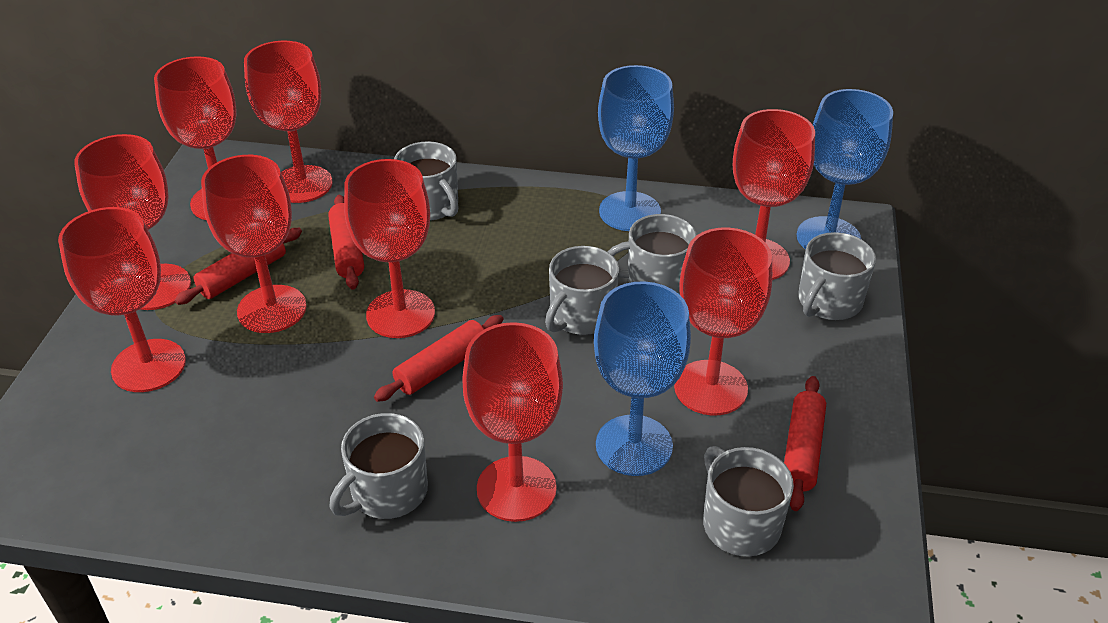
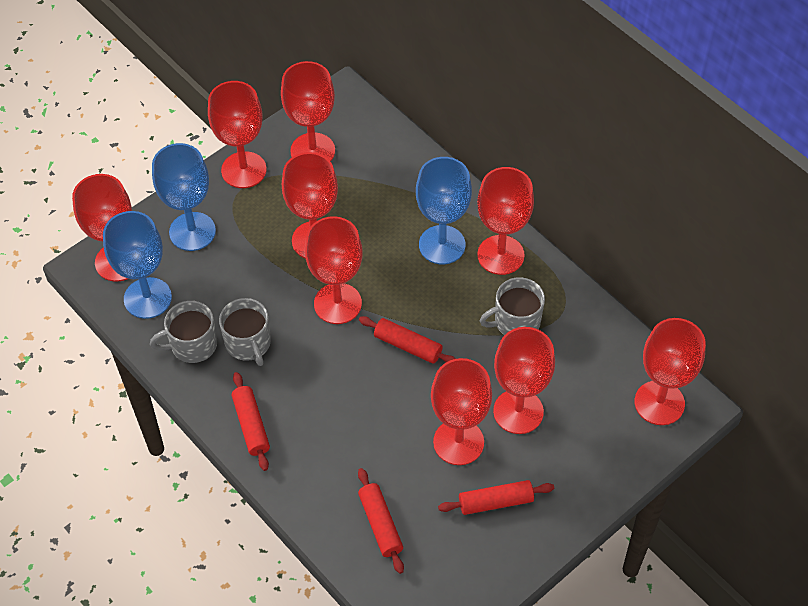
grey mug: 6 -> 3

